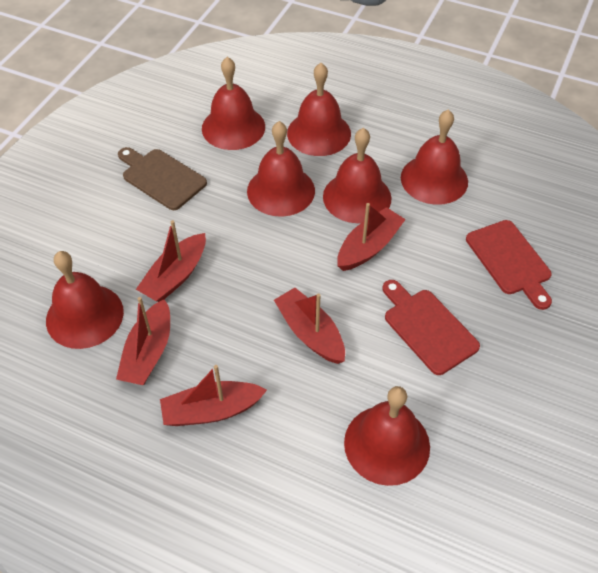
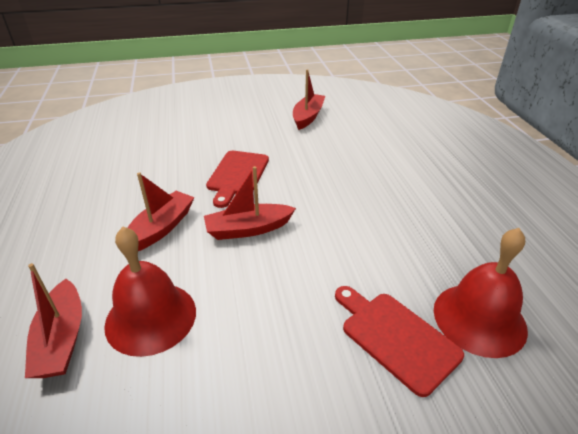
brown cutting board: 1 -> 0
red bell: 7 -> 2
red boat: 5 -> 4

